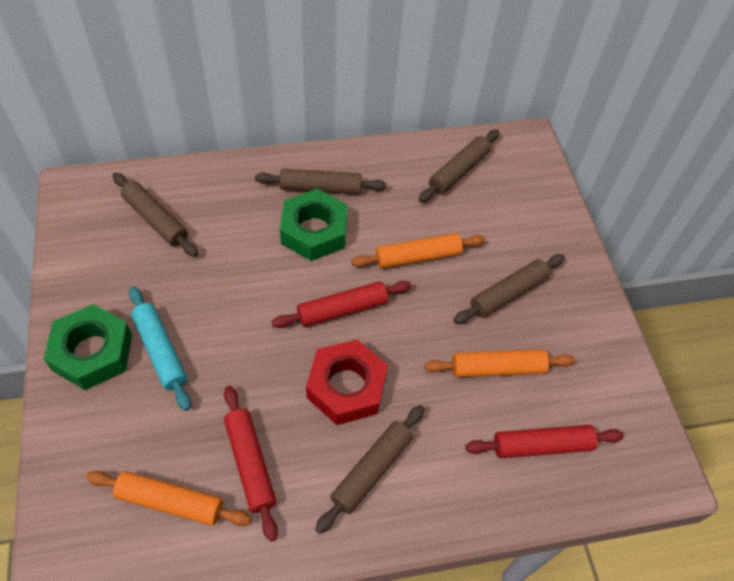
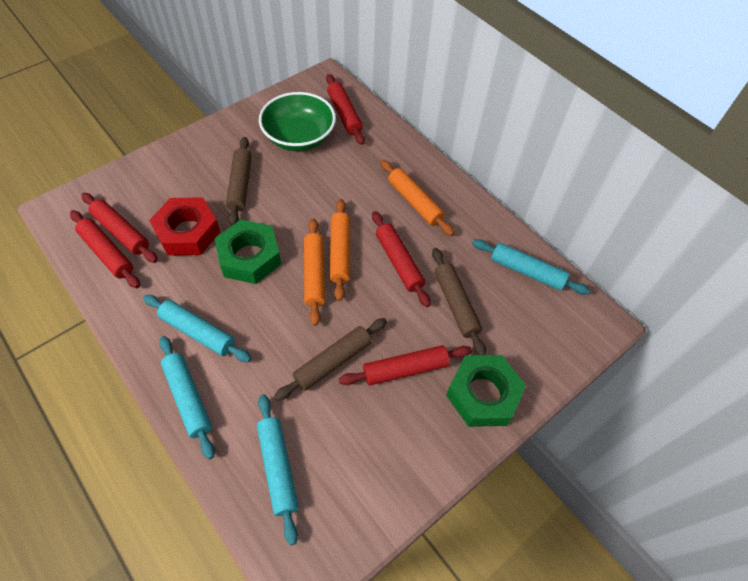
brown rolling pin: 5 -> 3
green bowl: 0 -> 1
red rolling pin: 3 -> 5
turquoise rolling pin: 1 -> 4

